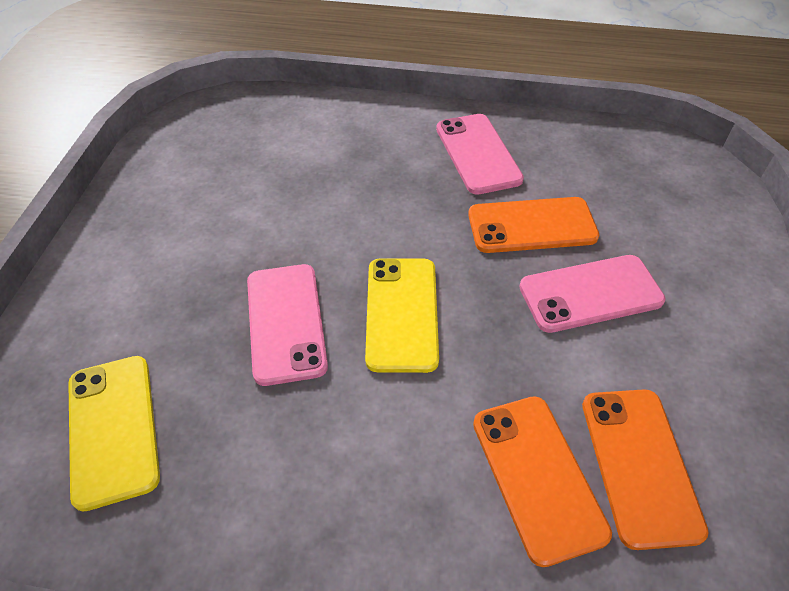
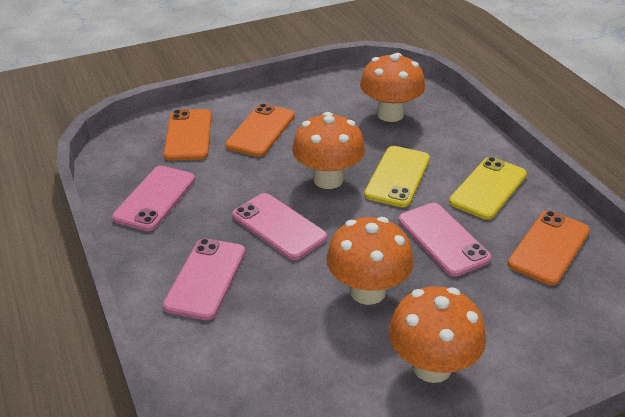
orange mushroom: 0 -> 4
pink phone: 3 -> 4

